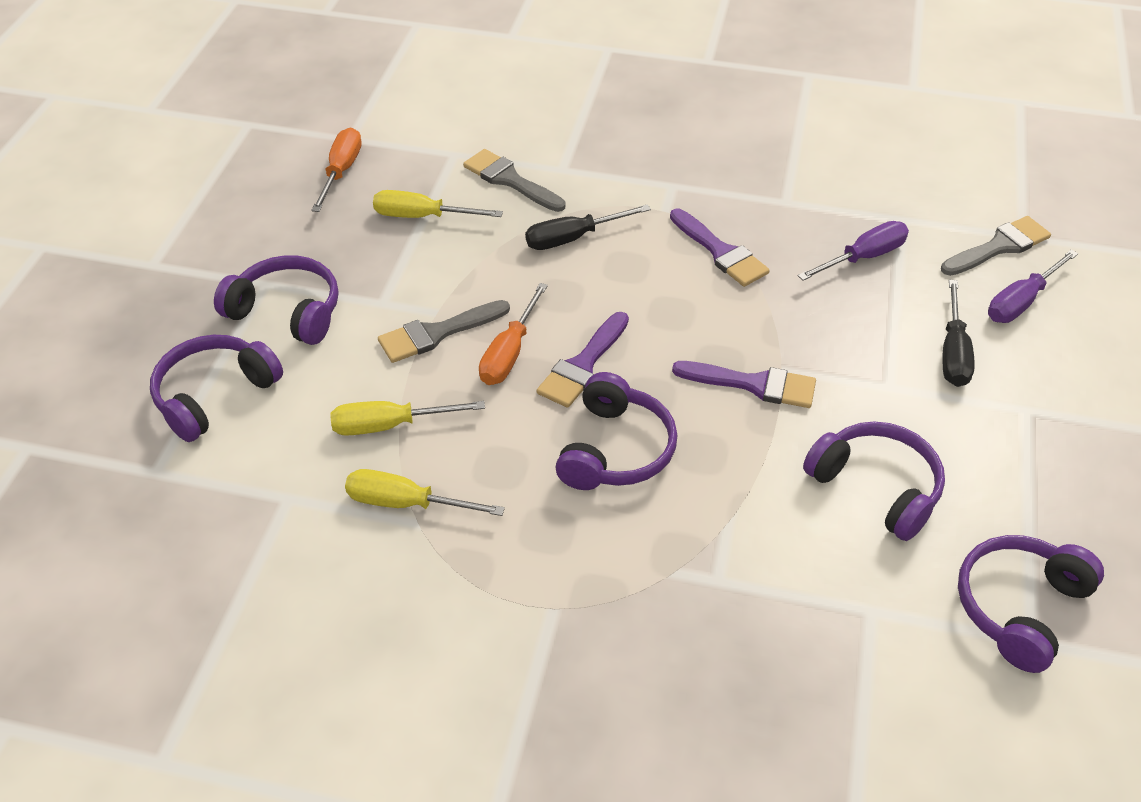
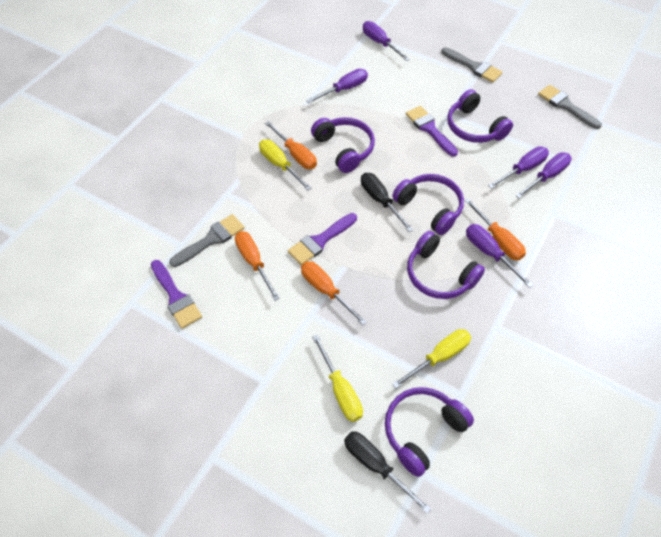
orange screwdriver: 2 -> 4
purple screwdriver: 2 -> 5

